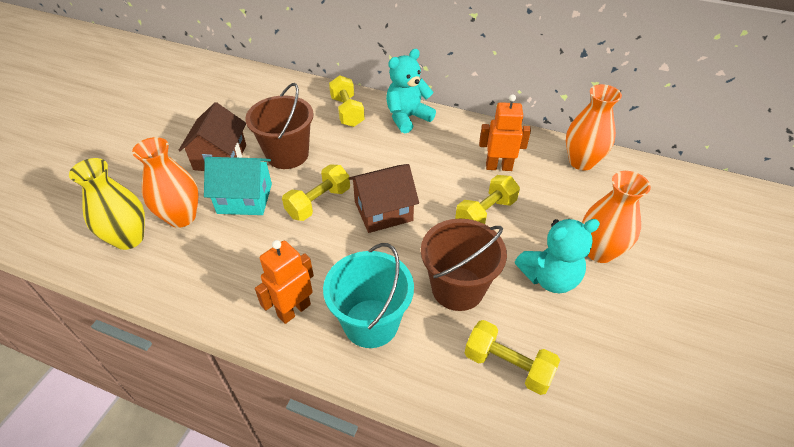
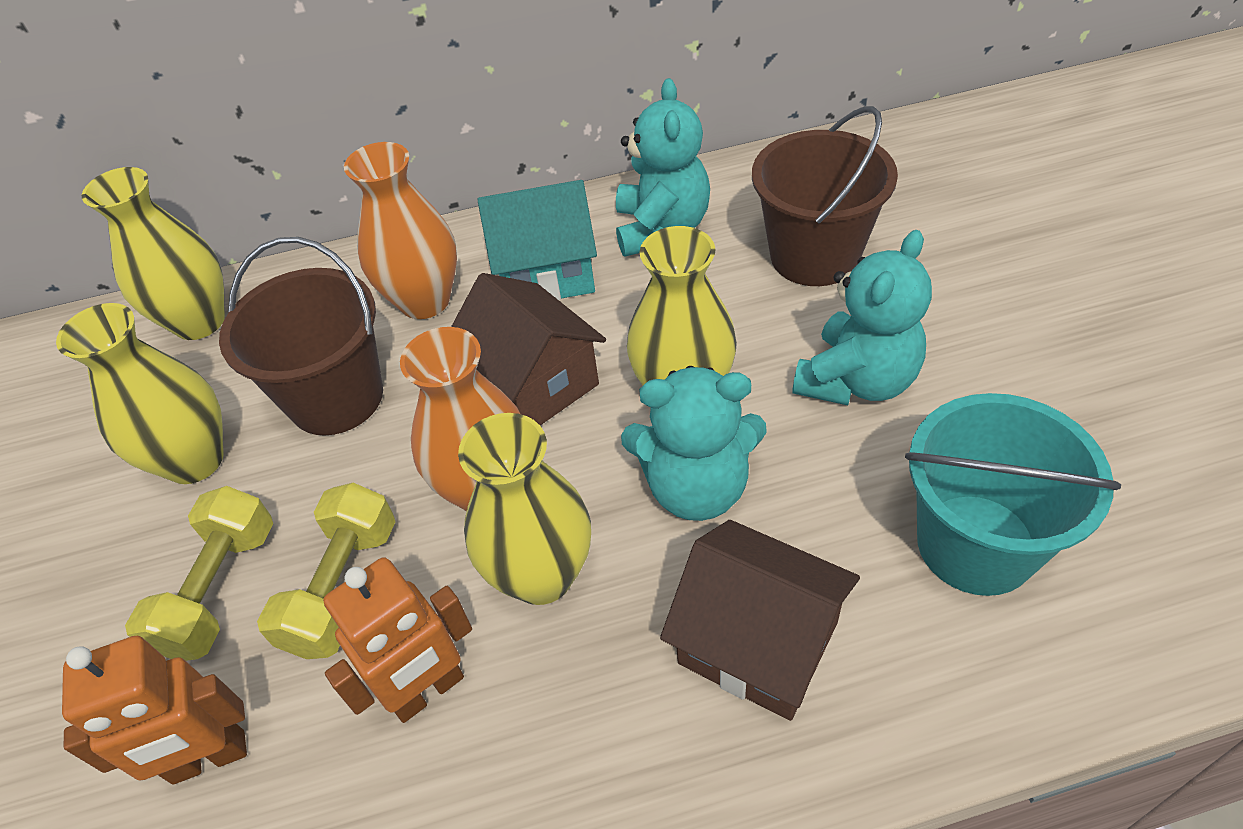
orange vase: 3 -> 2
turquoise teddy bear: 2 -> 3
yellow dumbbell: 4 -> 2
yellow vase: 1 -> 4

